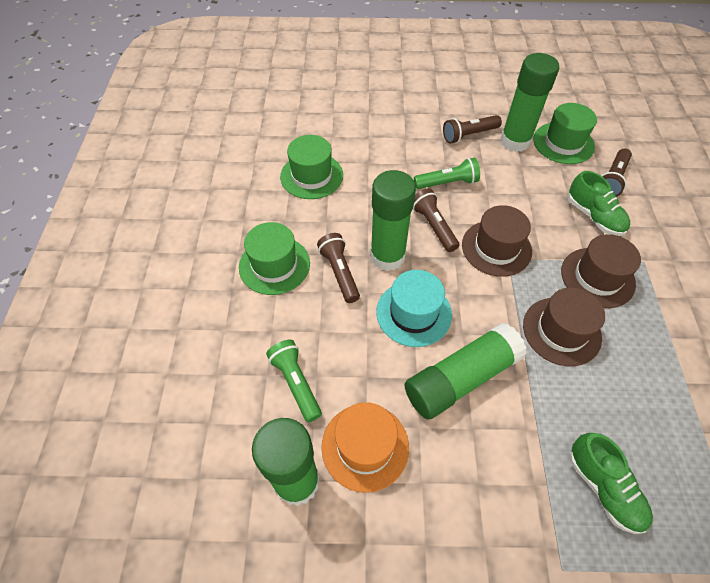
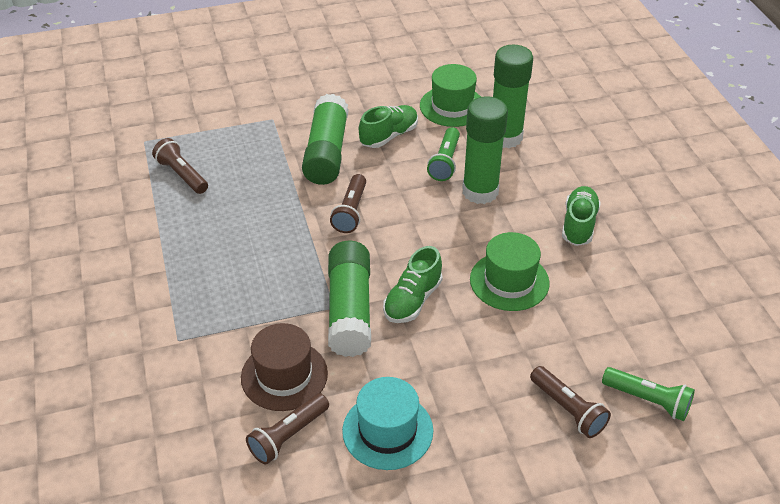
brown hat: 3 -> 1
green hat: 3 -> 2
green shoe: 2 -> 3
orange hat: 1 -> 0

